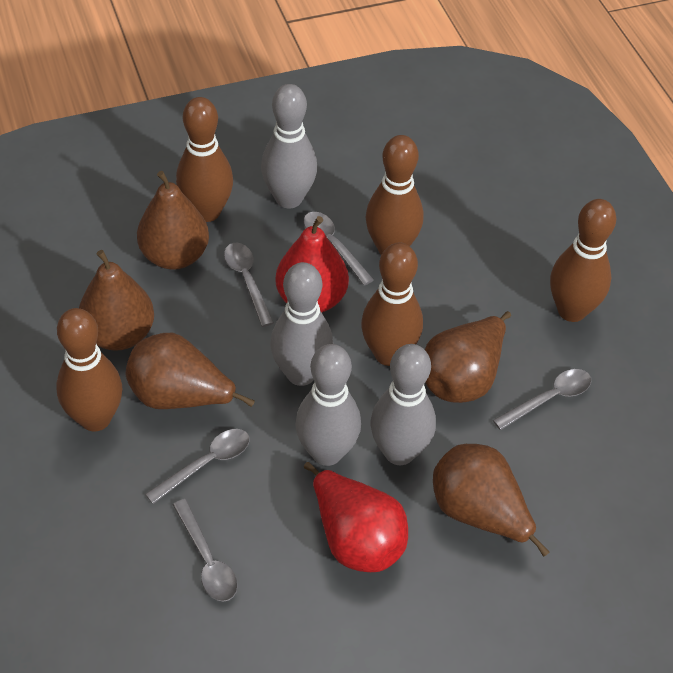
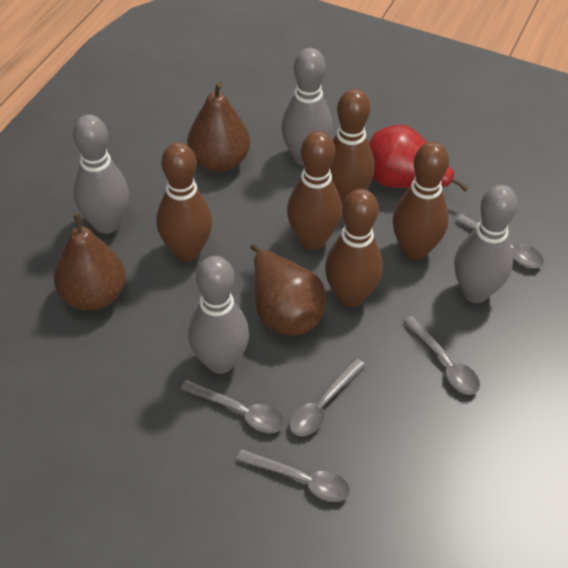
brown pear: 5 -> 3
red pear: 2 -> 1

